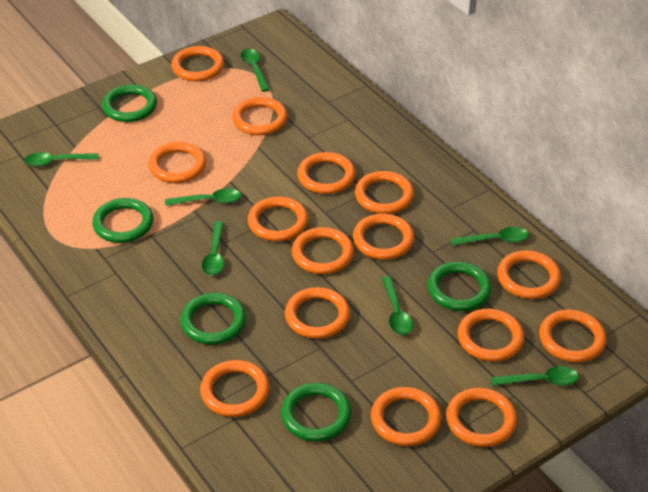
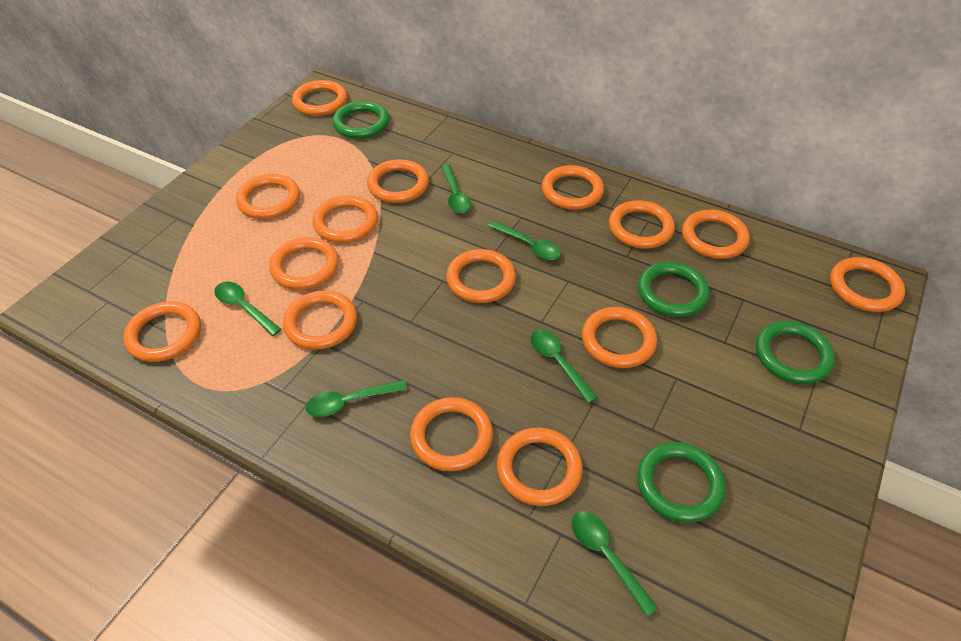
green ring: 5 -> 4
green spoon: 7 -> 6

